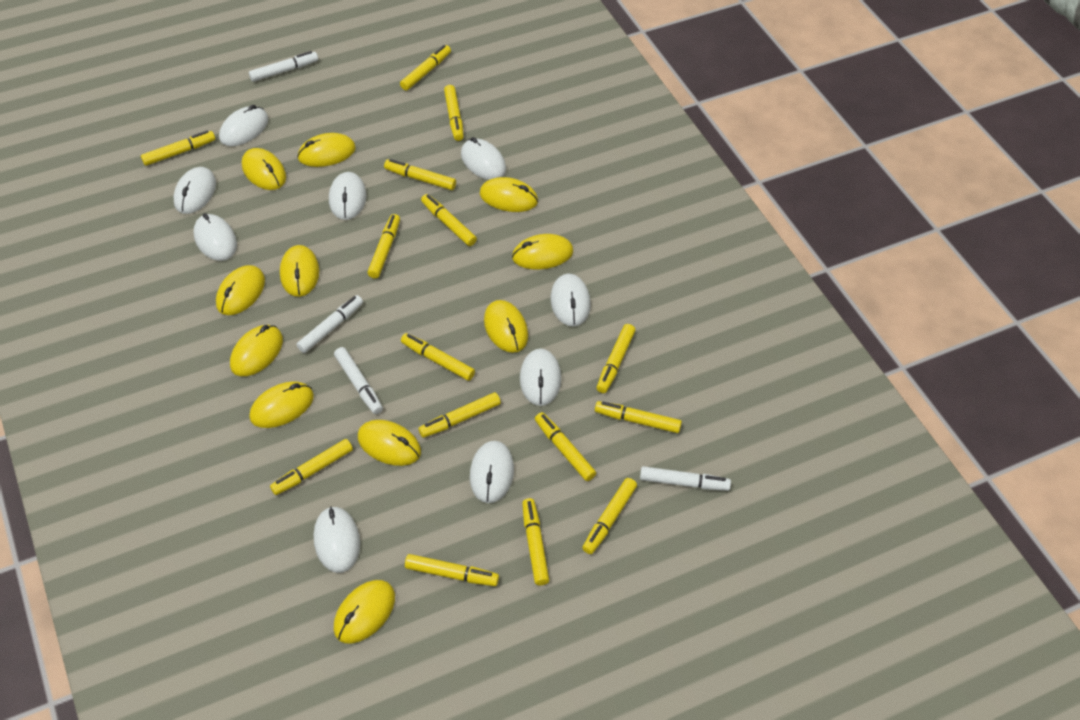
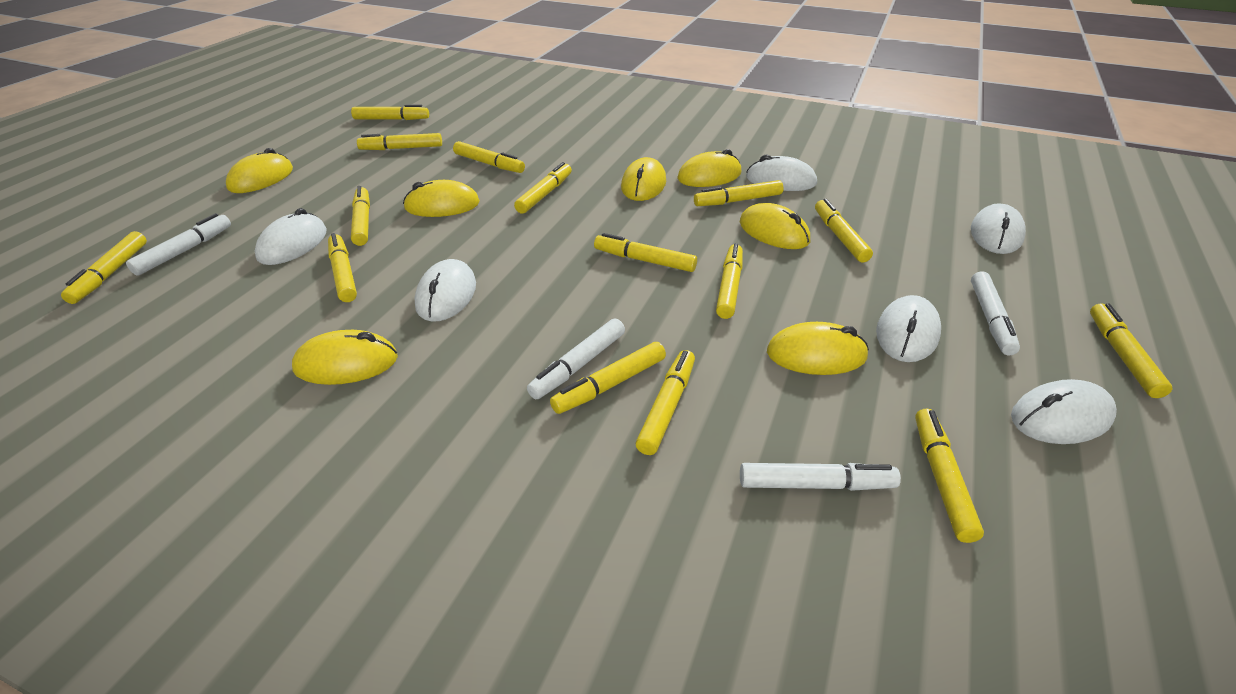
white mouse: 9 -> 6
yellow mouse: 11 -> 7

